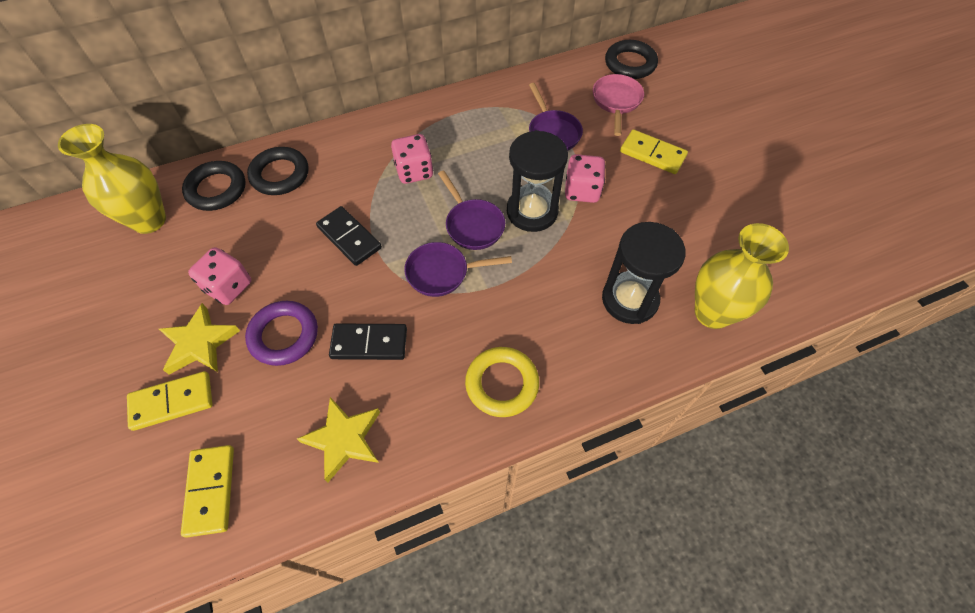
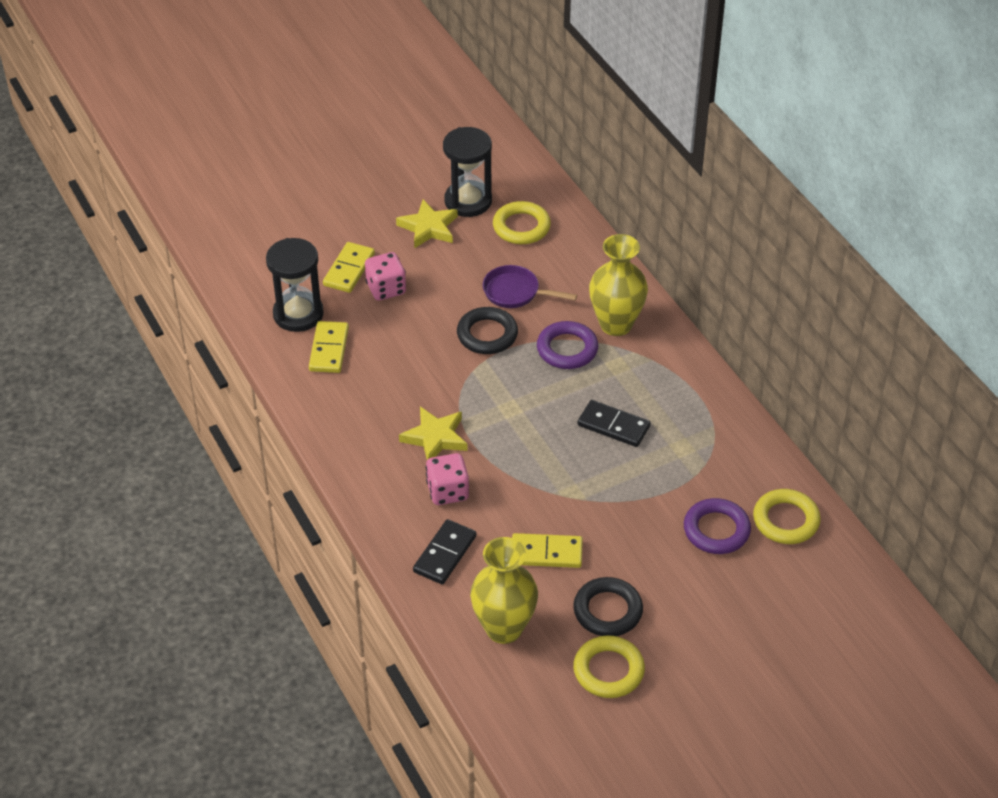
black ring: 3 -> 2
pink dice: 3 -> 2
pink pan: 1 -> 0
purple pan: 3 -> 1
purple ring: 1 -> 2
yellow ring: 1 -> 3

